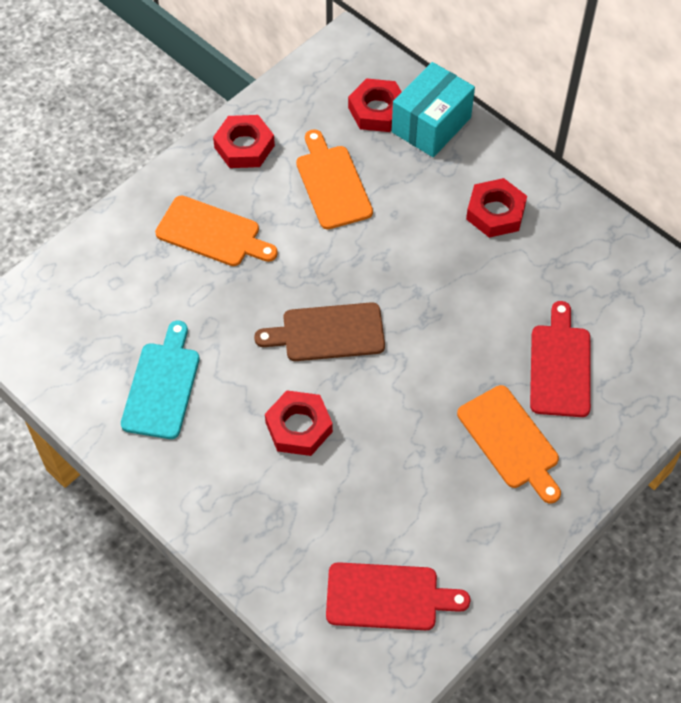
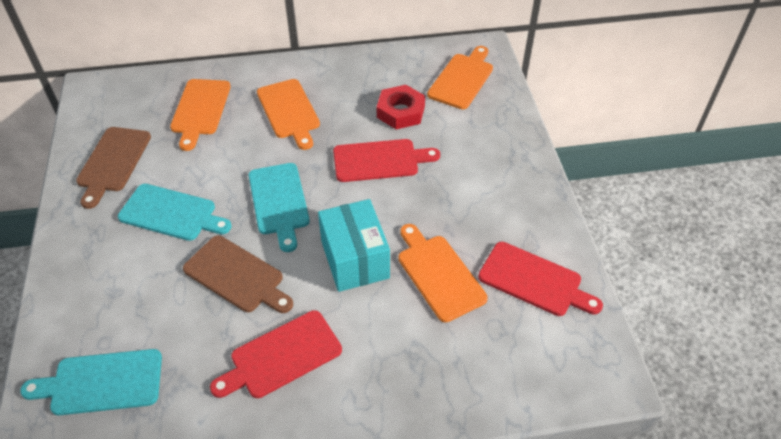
brown cutting board: 1 -> 2
orange cutting board: 3 -> 4
red cutting board: 2 -> 3
red nut: 4 -> 1
turquoise cutting board: 1 -> 3

